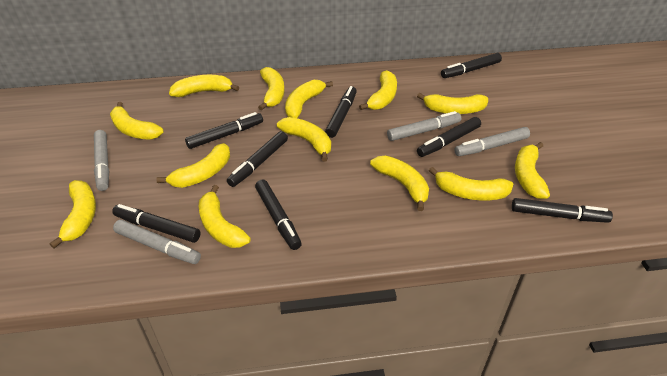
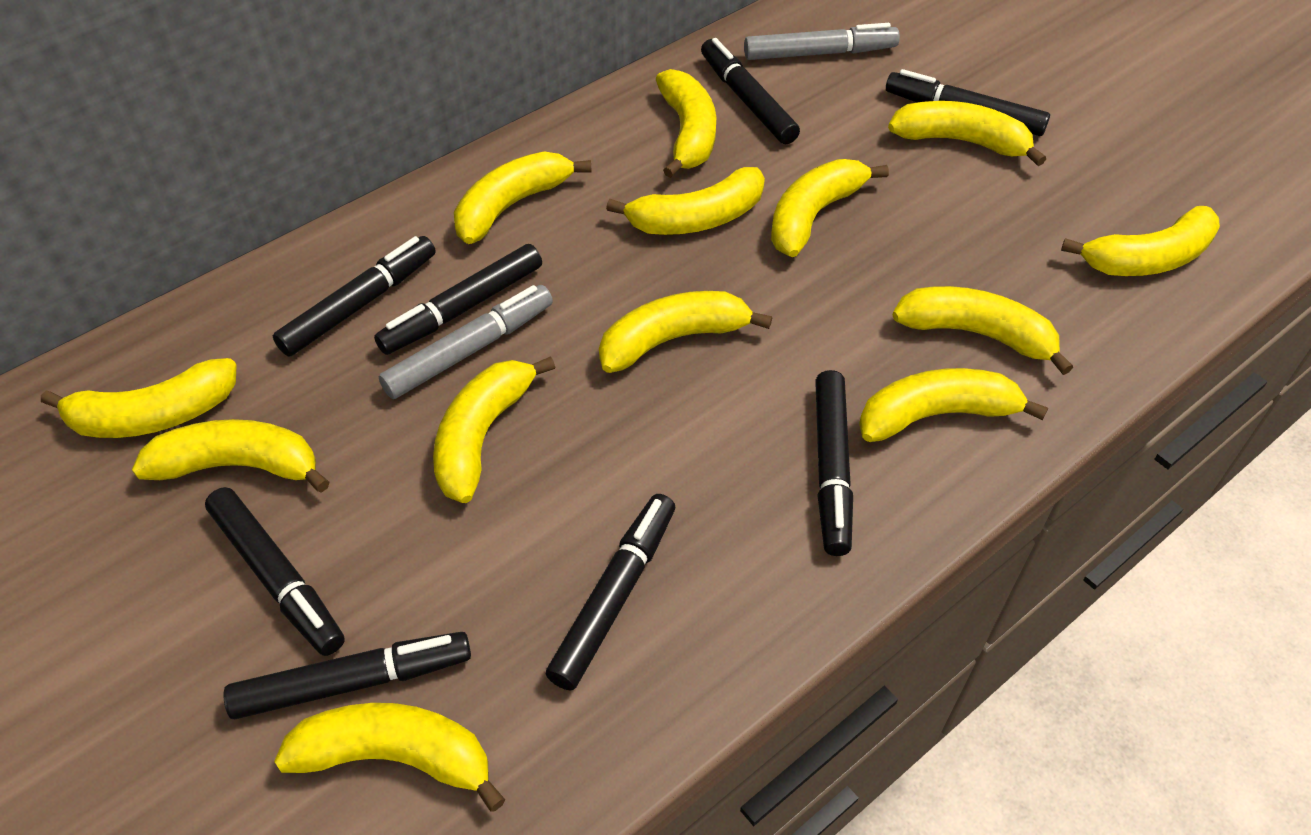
grey marker: 4 -> 2

